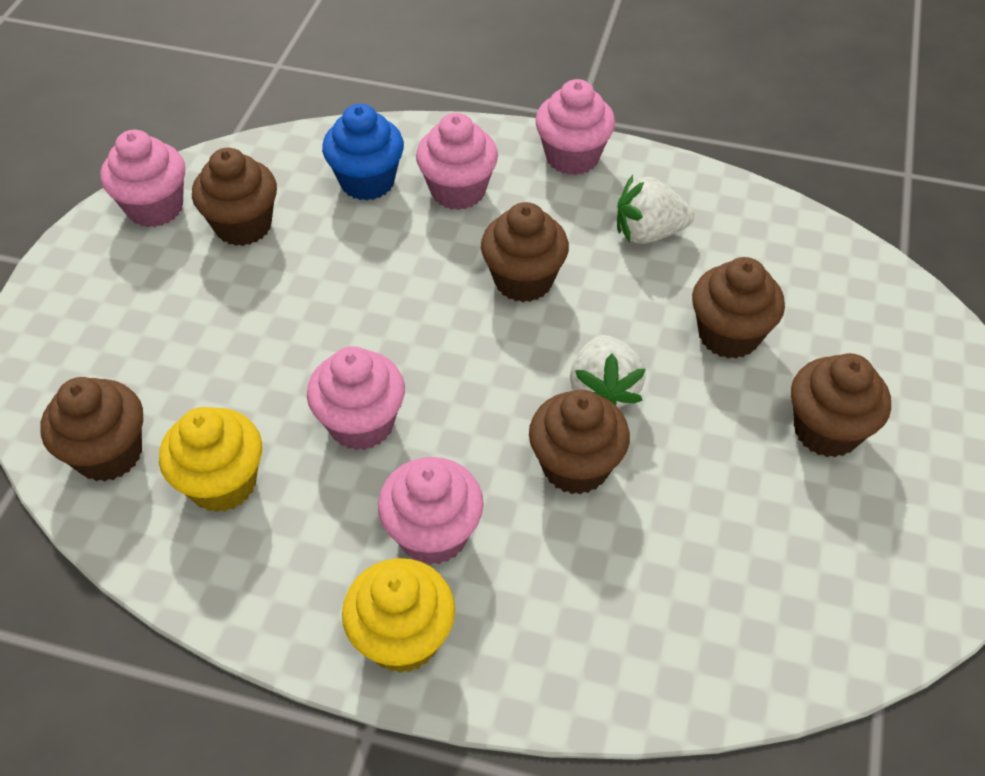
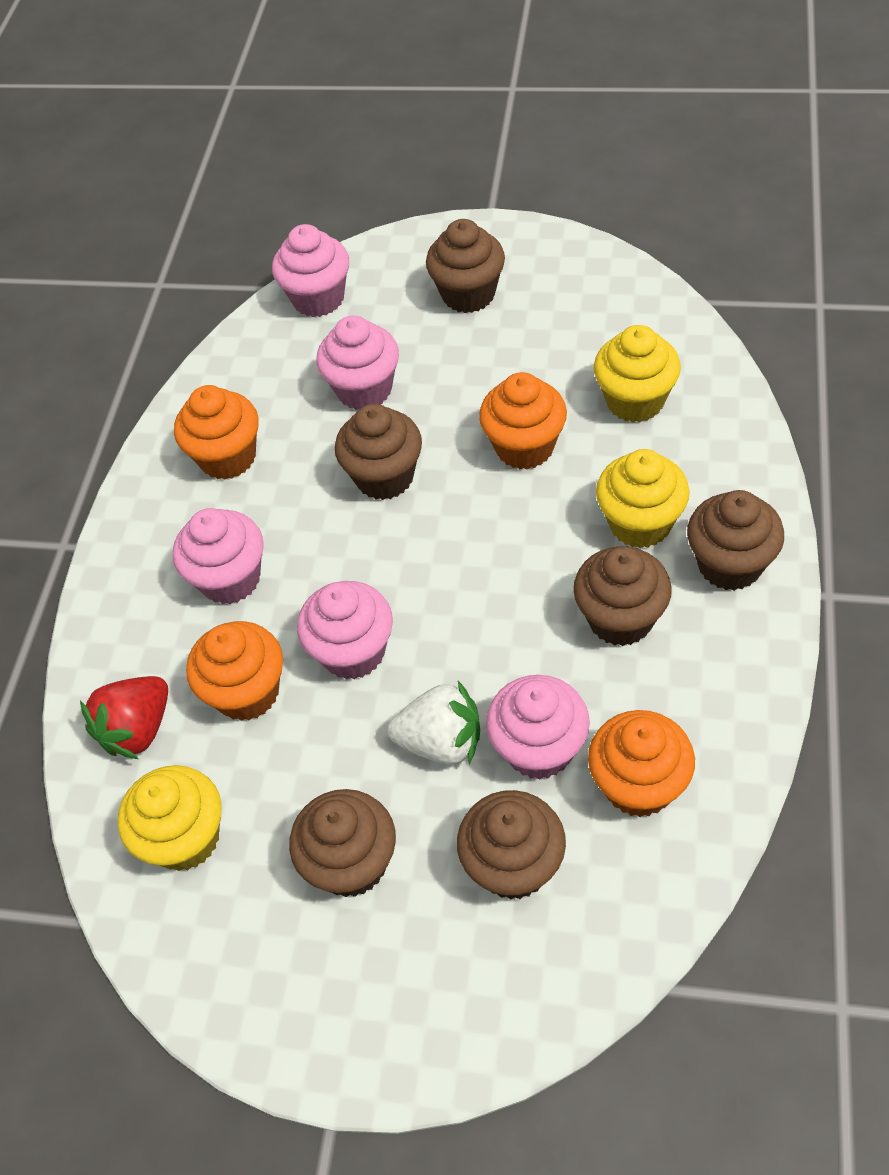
blue cupcake: 1 -> 0
orange cupcake: 0 -> 4
red strawberry: 0 -> 1
white strawberry: 2 -> 1
yellow cupcake: 2 -> 3

